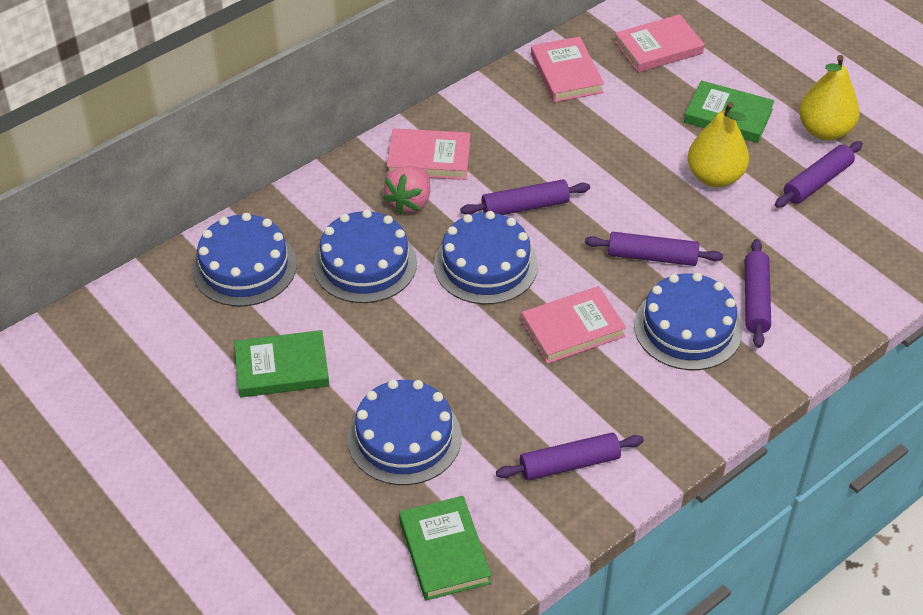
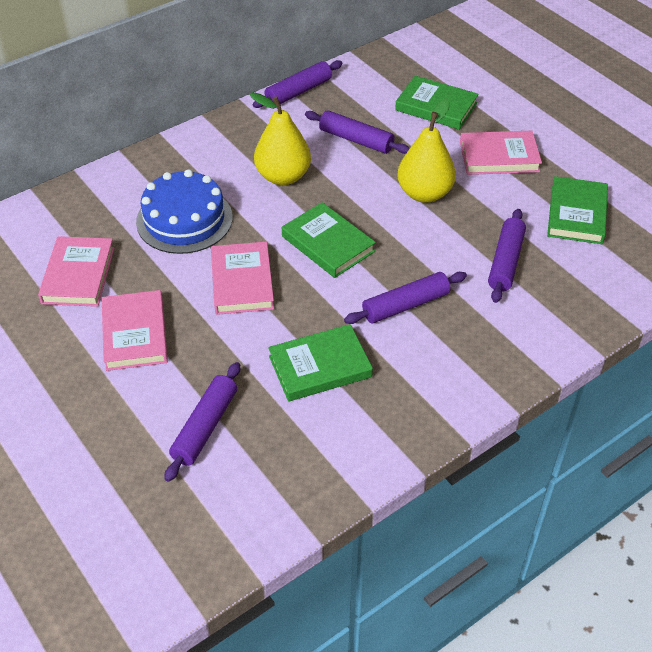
blue cake: 5 -> 1
green book: 3 -> 4
pink strawberry: 1 -> 0

